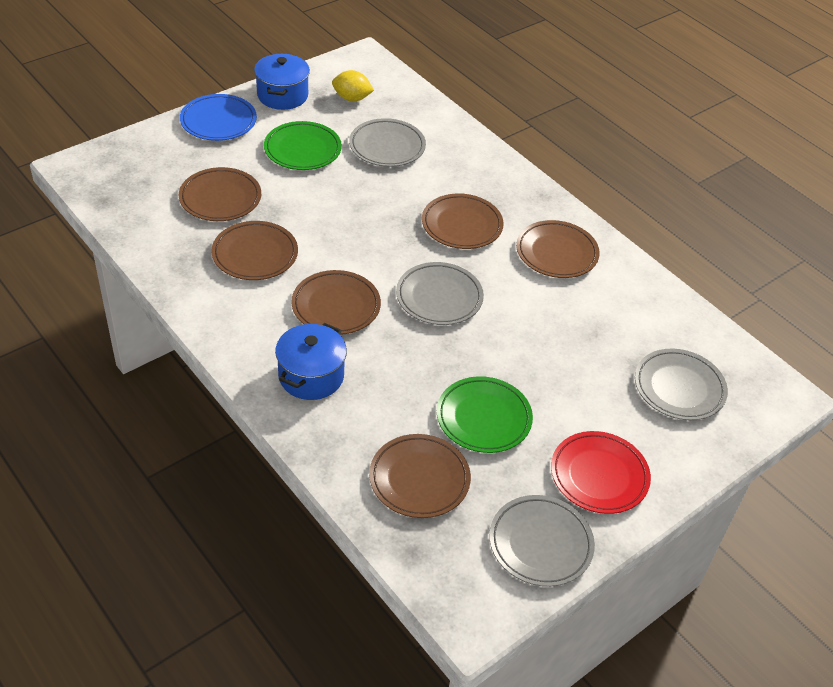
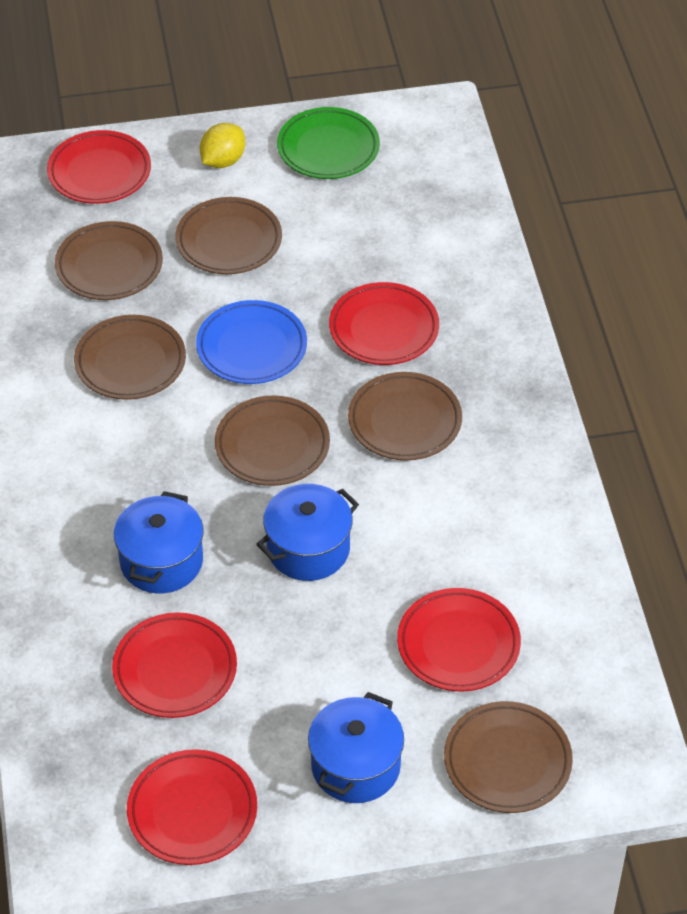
blue pot: 2 -> 3
green plate: 2 -> 1
grey plate: 4 -> 0
red plate: 1 -> 5

